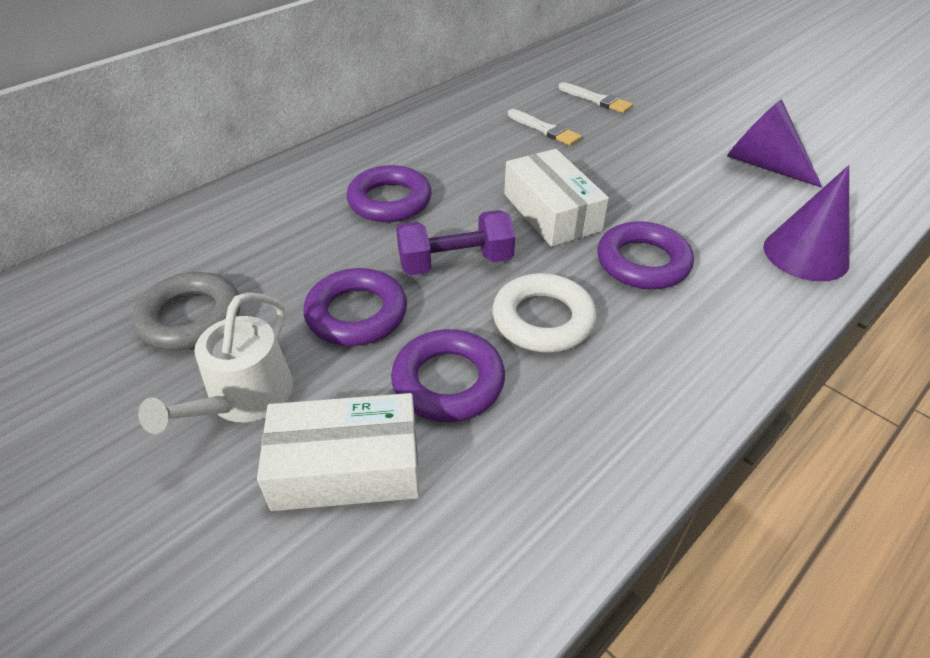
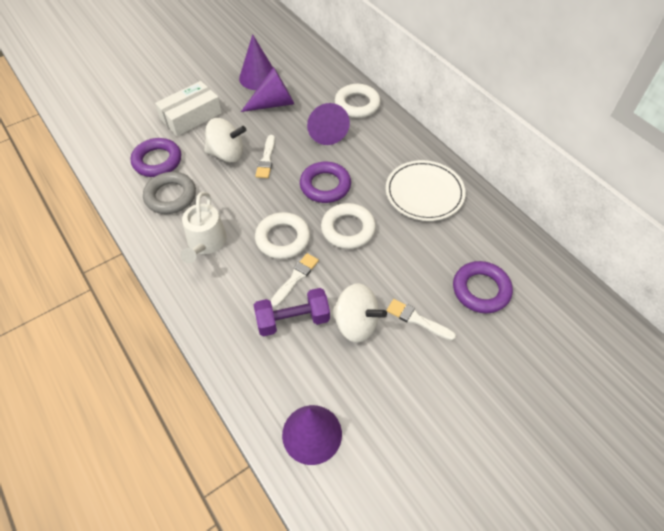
purple cone: 2 -> 4
purple ring: 4 -> 3
white box: 2 -> 1
white brush: 2 -> 3
white plate: 0 -> 1
white ring: 1 -> 3
white spinning top: 0 -> 2

